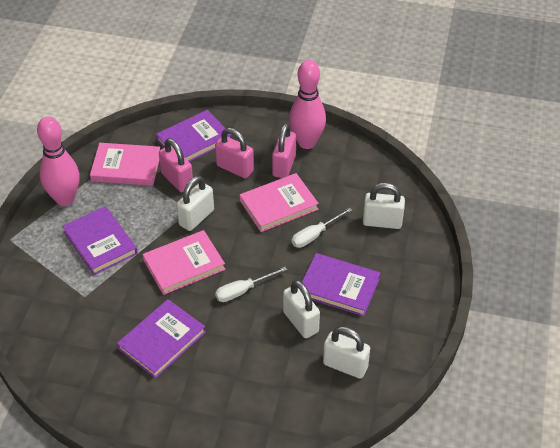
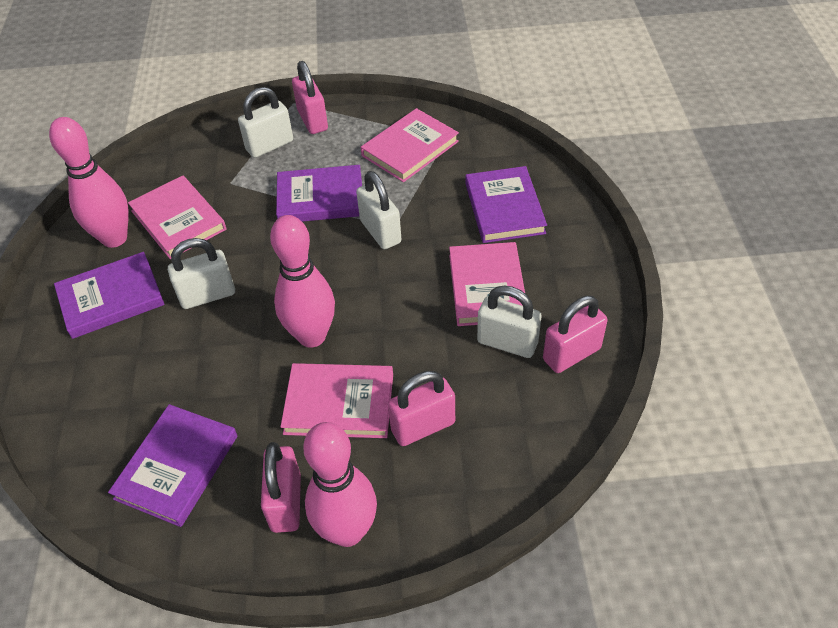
pink book: 3 -> 4
pink bowling pin: 2 -> 3
pink padlock: 3 -> 4
white screwdriver: 2 -> 0

